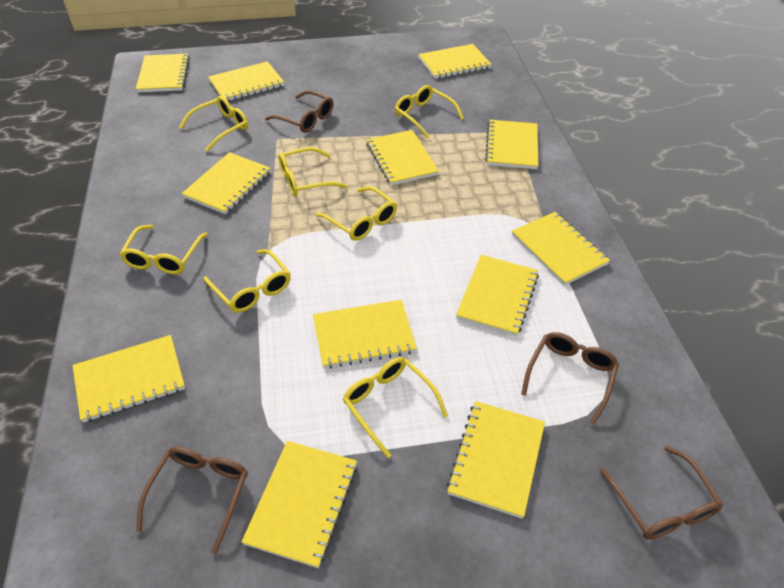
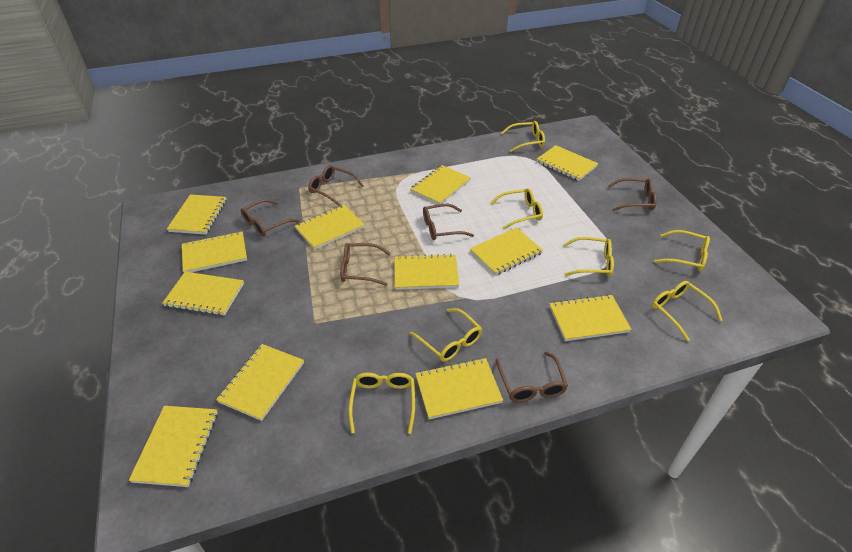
brown glasses: 4 -> 6

